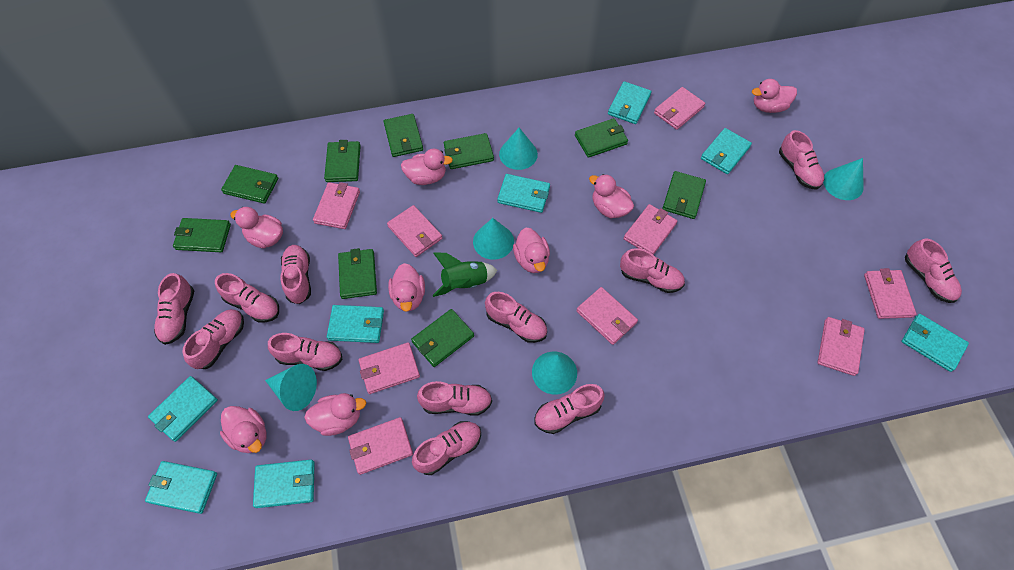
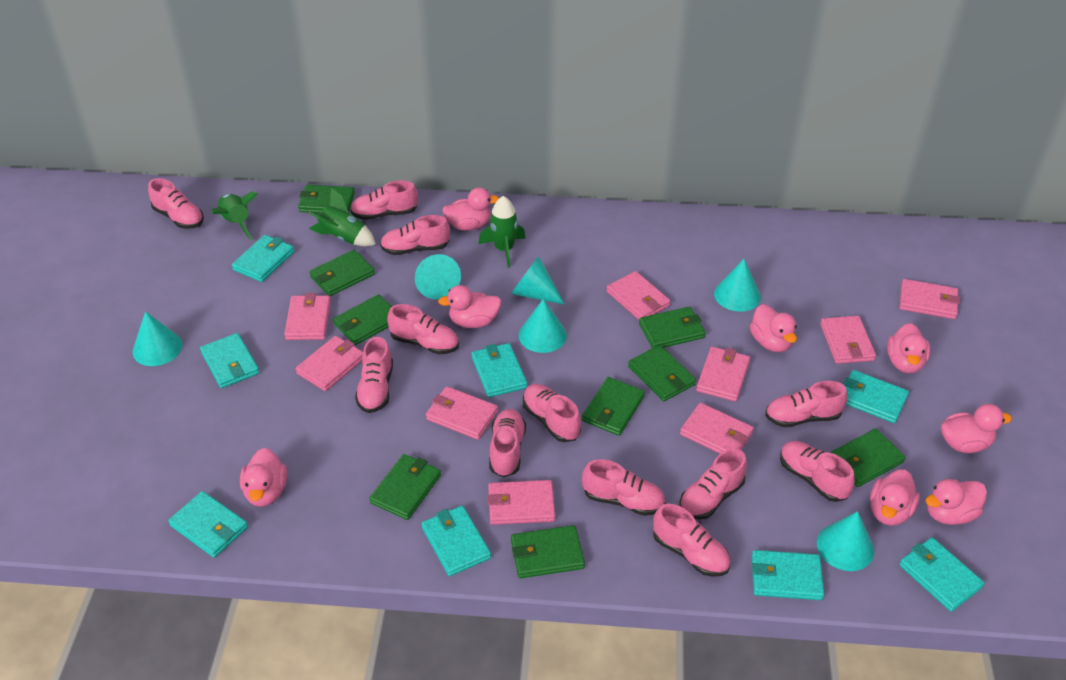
green rocket: 1 -> 3
turquoise cone: 5 -> 6

